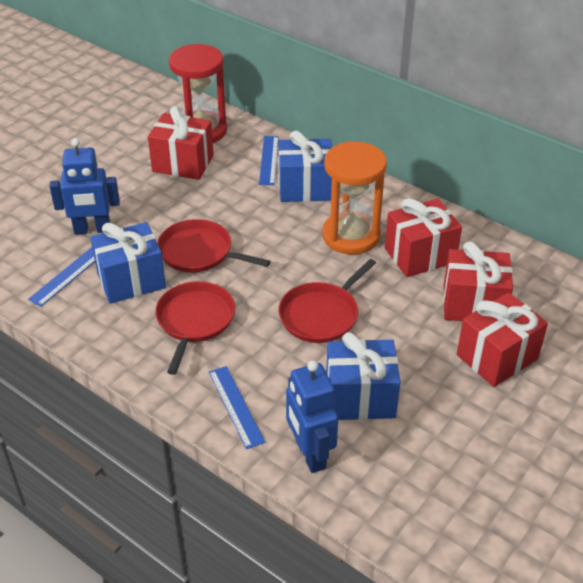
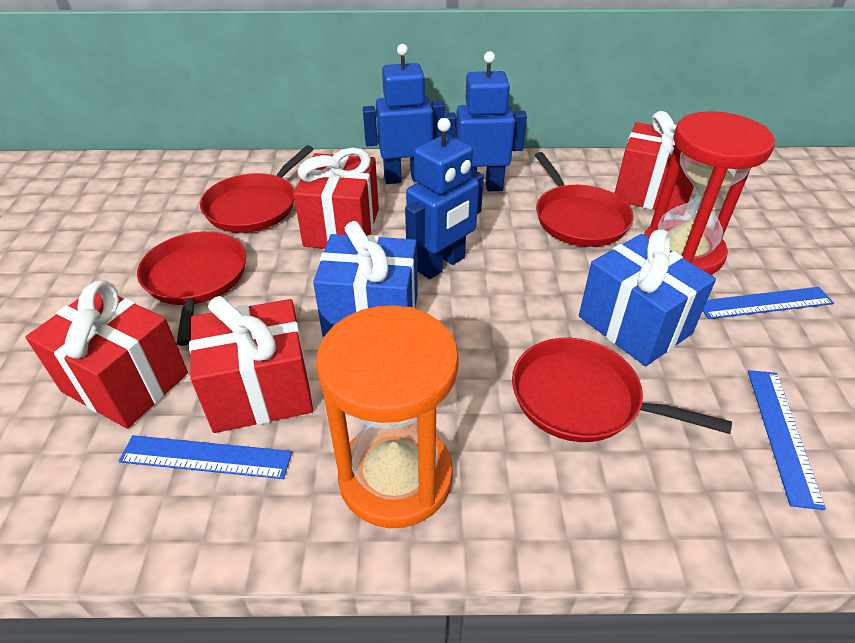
blue gift: 3 -> 2
blue robot: 2 -> 3
red pan: 3 -> 4

